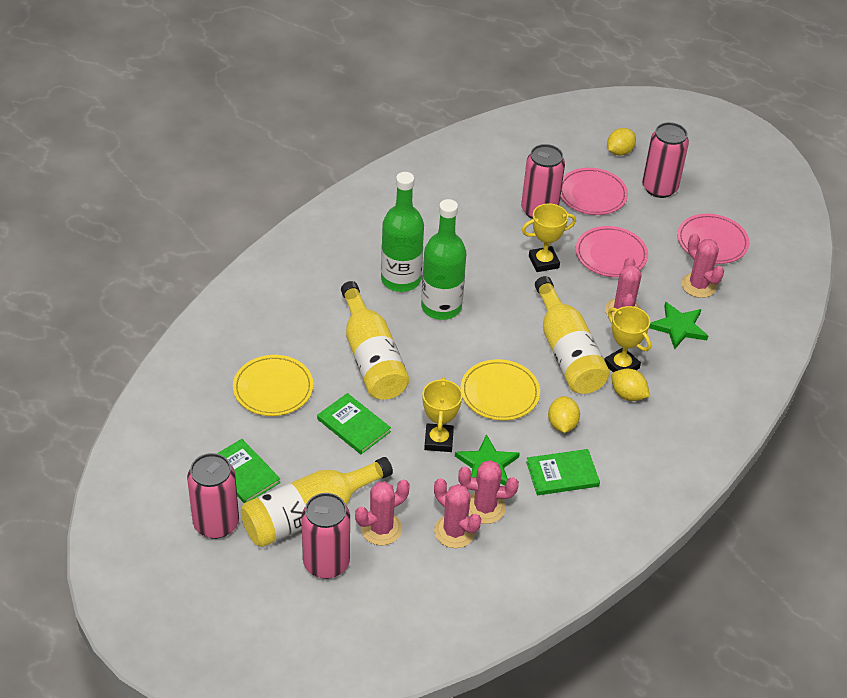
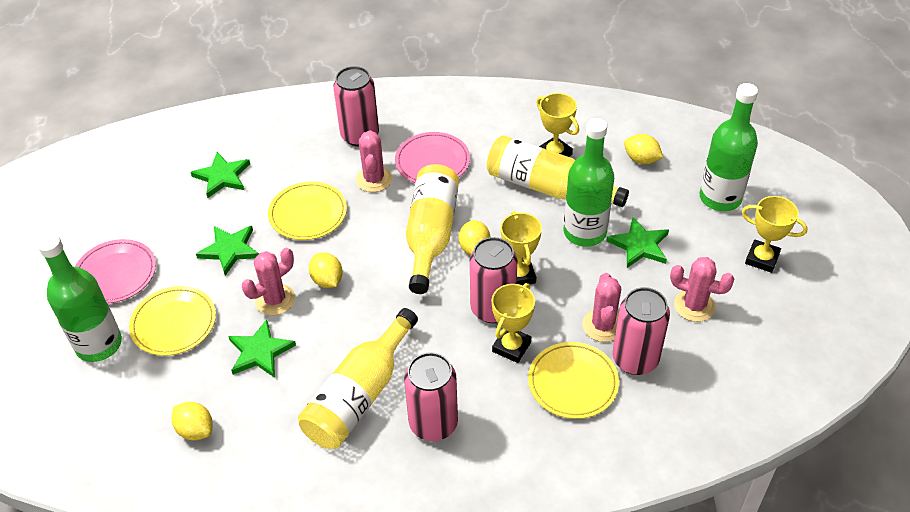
green book: 3 -> 0
green bottle: 2 -> 3
green star: 2 -> 4
pink cactus: 5 -> 4
pink plate: 3 -> 2
yellow lemon: 3 -> 4
yellow plate: 2 -> 3
yellow trophy: 3 -> 4

